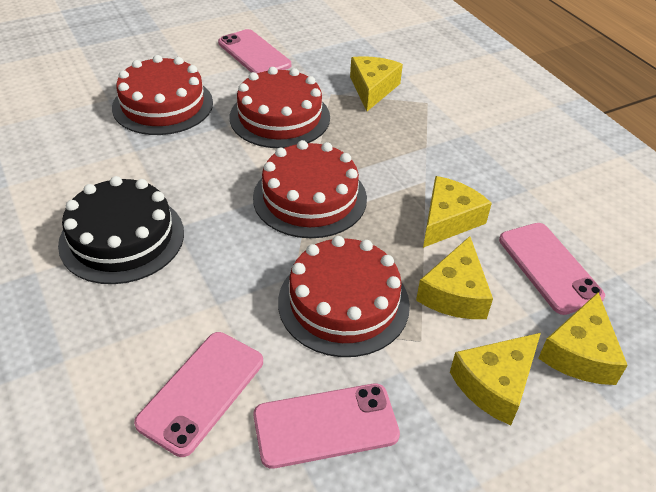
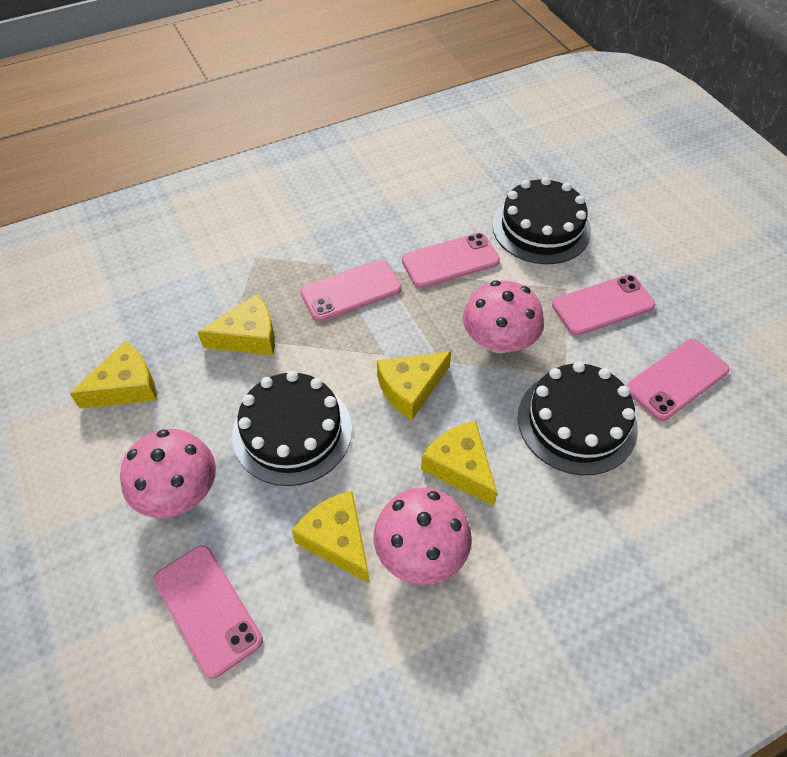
black cake: 1 -> 3
pink mushroom: 0 -> 3
pink phone: 4 -> 5
red cake: 4 -> 0

